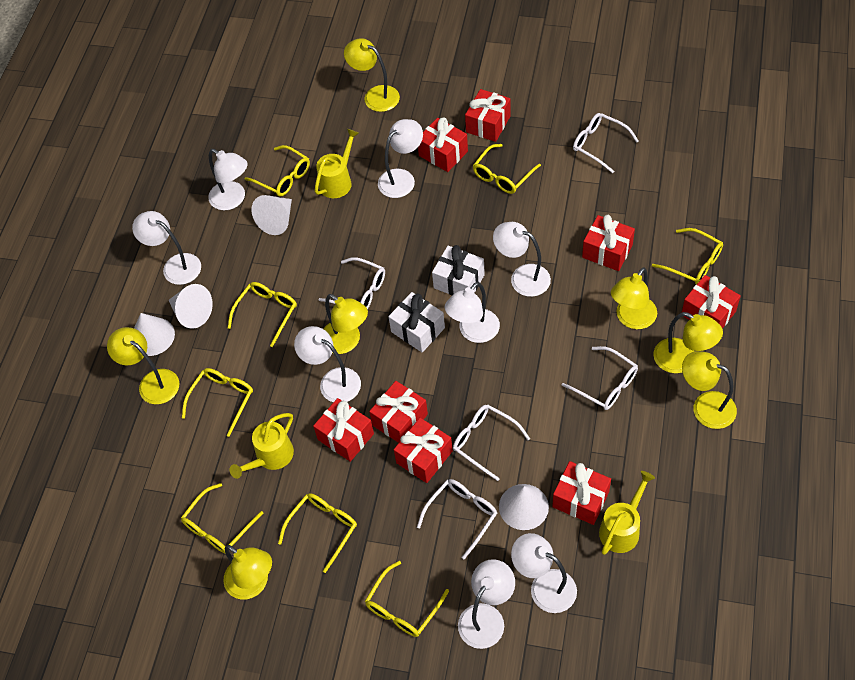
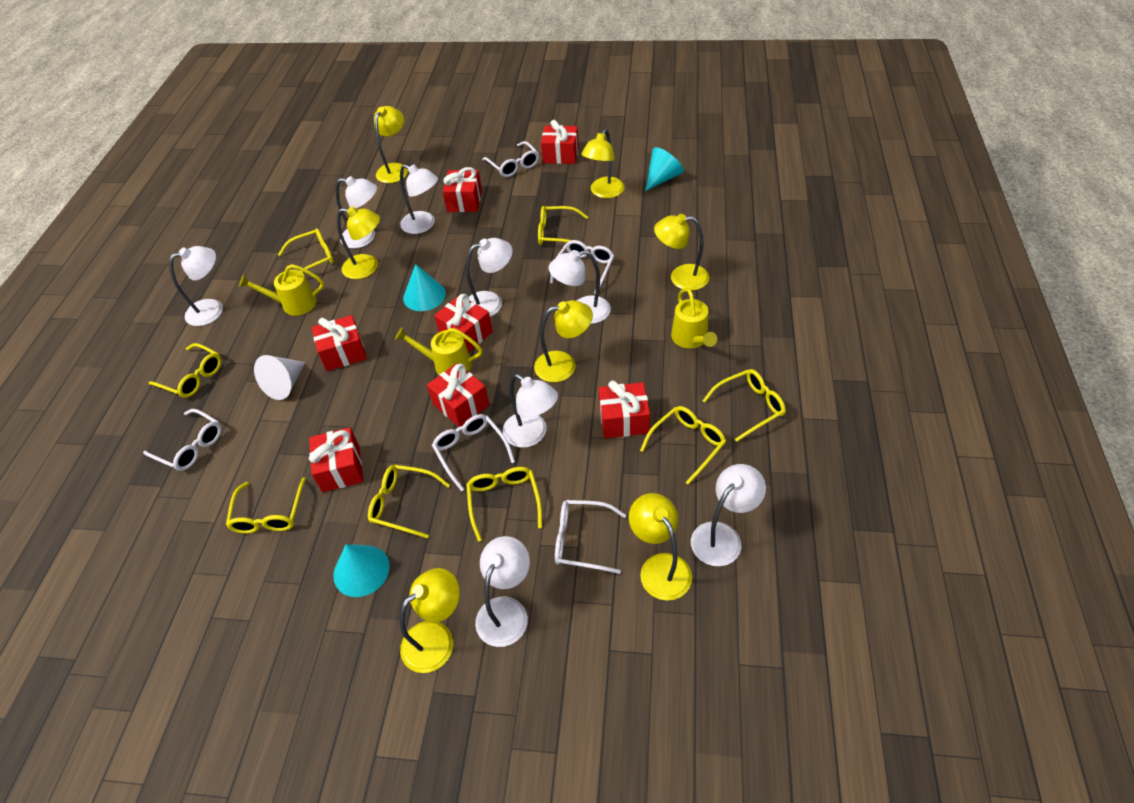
red gift: 8 -> 7
turquoise cone: 0 -> 3
white cone: 4 -> 1
white gift: 2 -> 0

